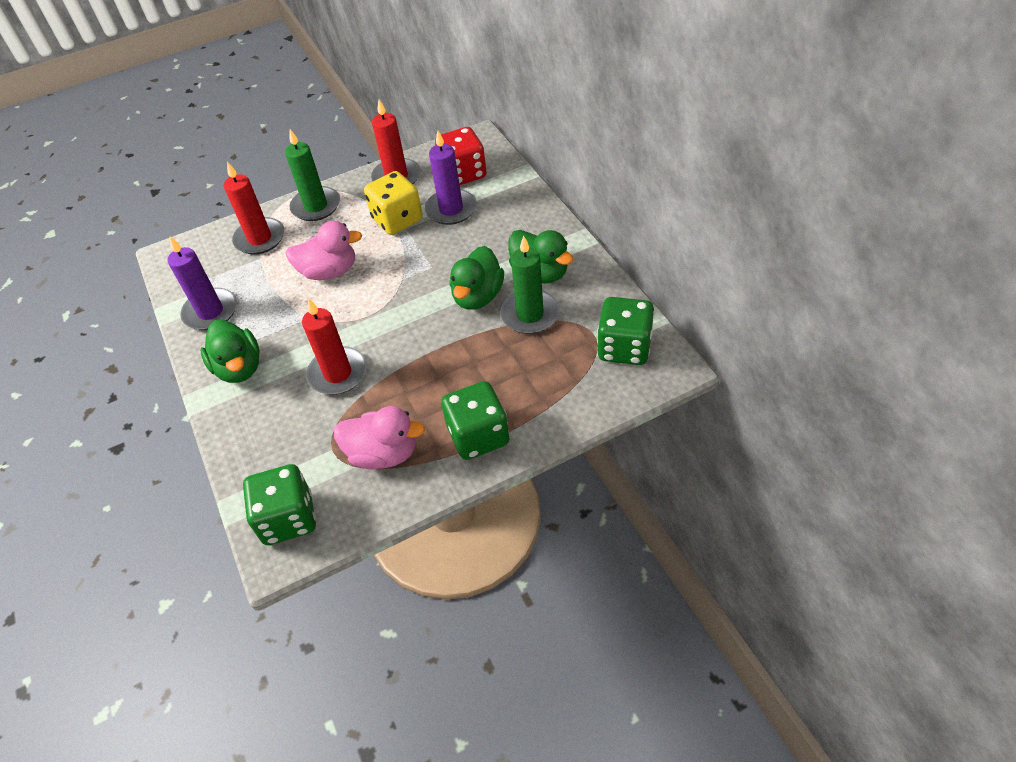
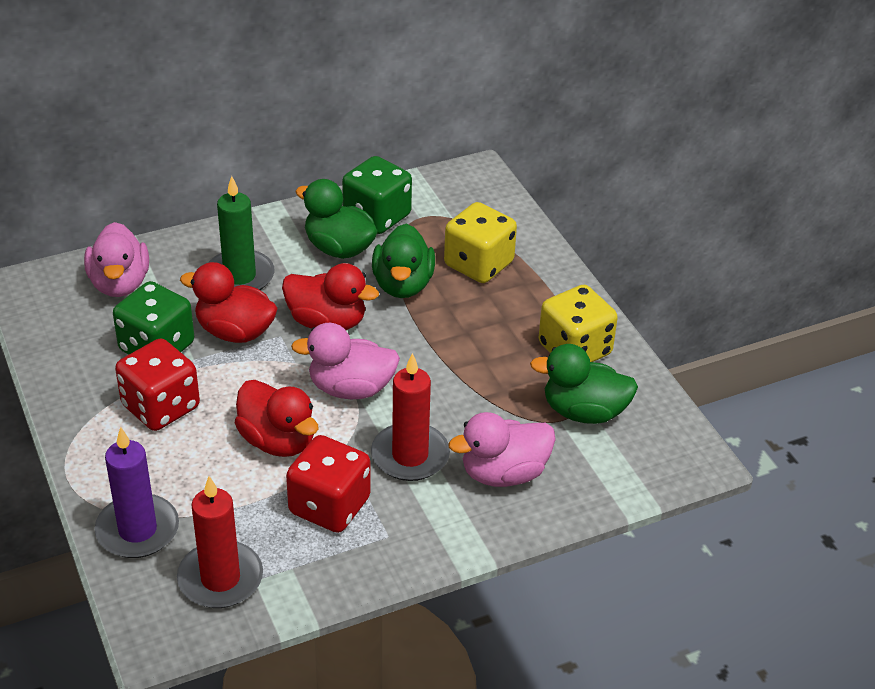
green candle: 2 -> 1
green dice: 3 -> 2
pink duck: 2 -> 3
purple candle: 2 -> 1
red candle: 3 -> 2
red dice: 1 -> 2
red duck: 0 -> 3
yellow dice: 1 -> 2

